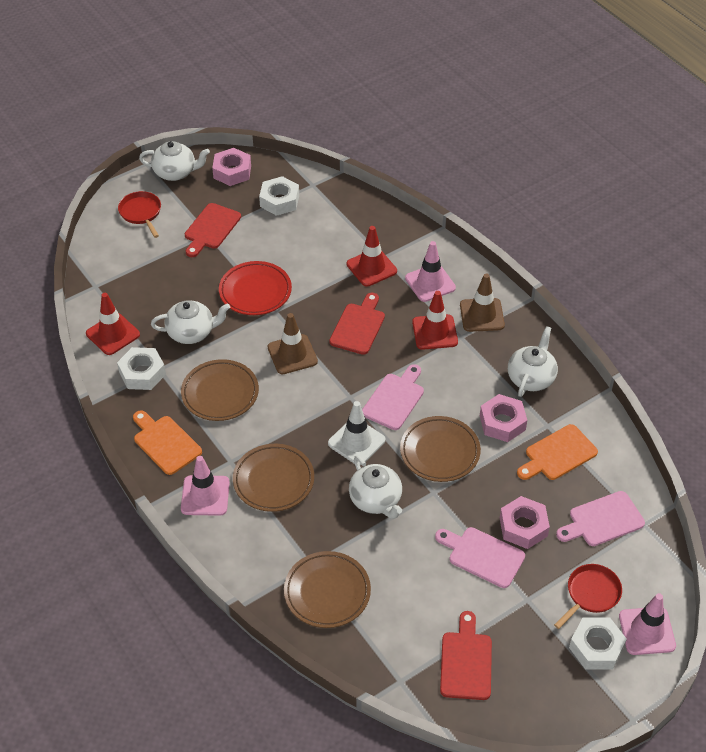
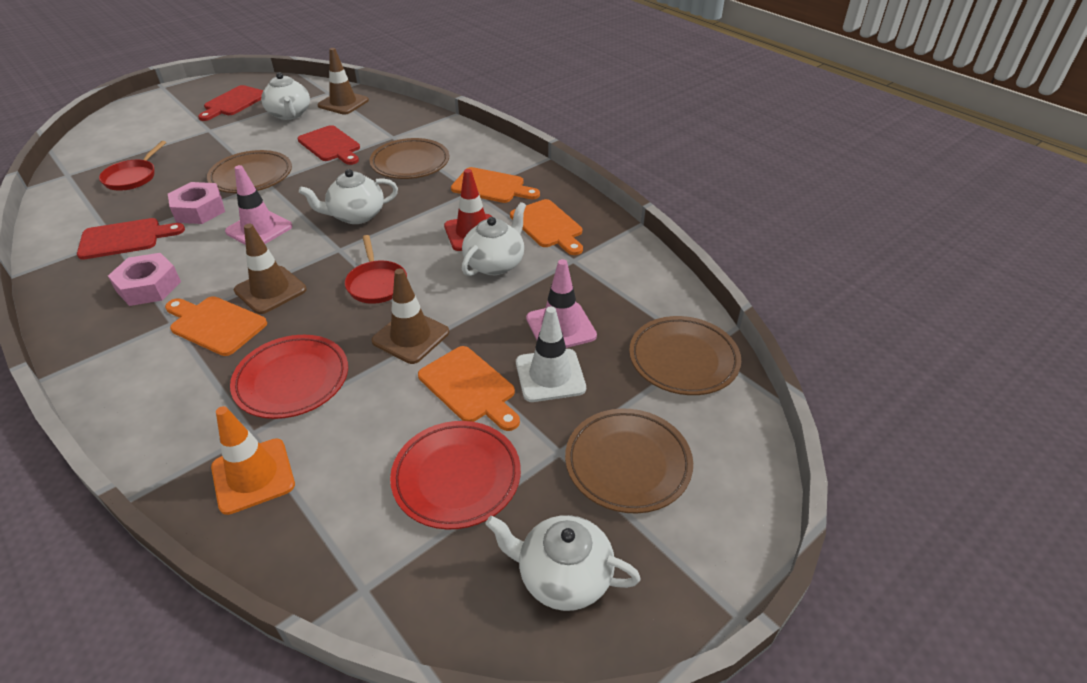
brown traffic cone: 2 -> 3
orange cutting board: 2 -> 4
orange traffic cone: 0 -> 1
pink cutting board: 3 -> 0
pink nut: 3 -> 2
pink traffic cone: 3 -> 2
red plate: 1 -> 2
red traffic cone: 3 -> 1
white nut: 3 -> 0

